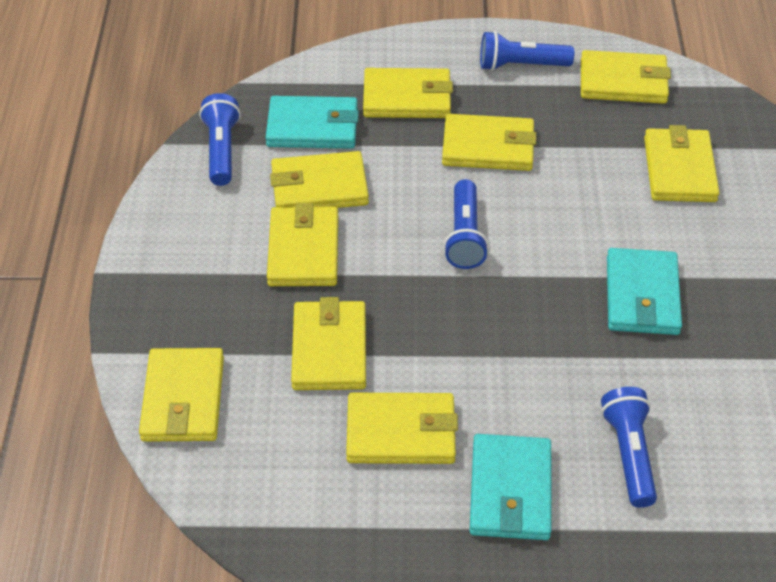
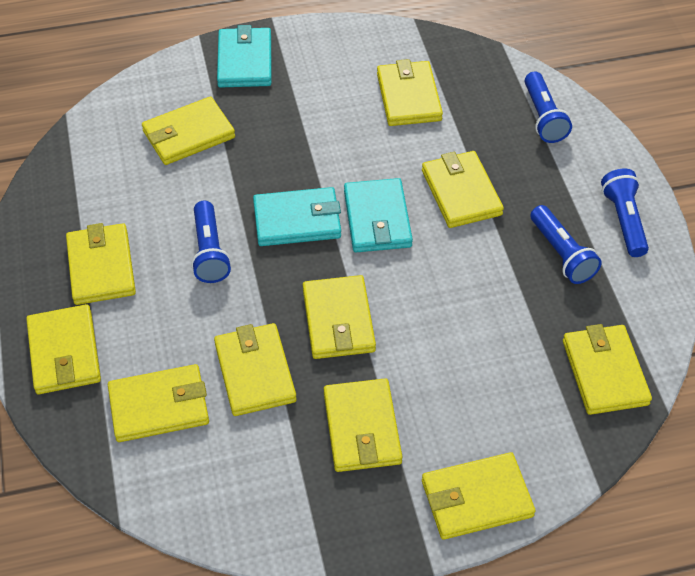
yellow wallet: 9 -> 11

